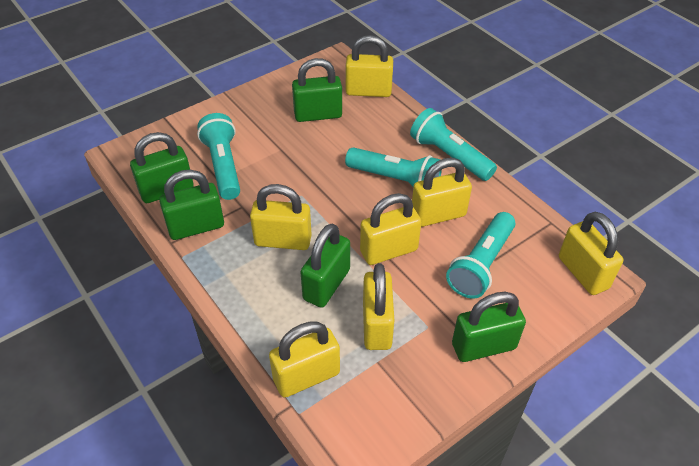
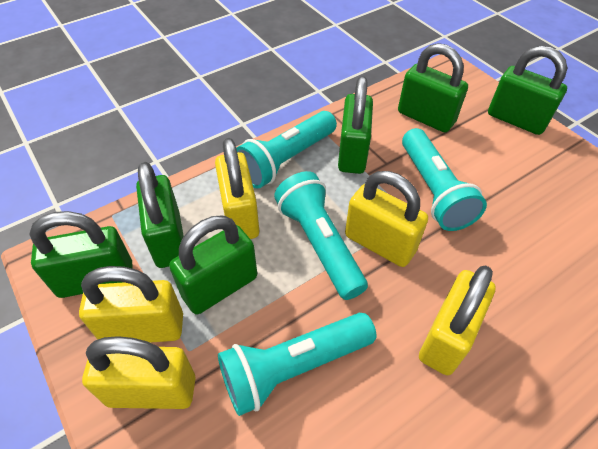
green padlock: 5 -> 6
yellow padlock: 7 -> 5

